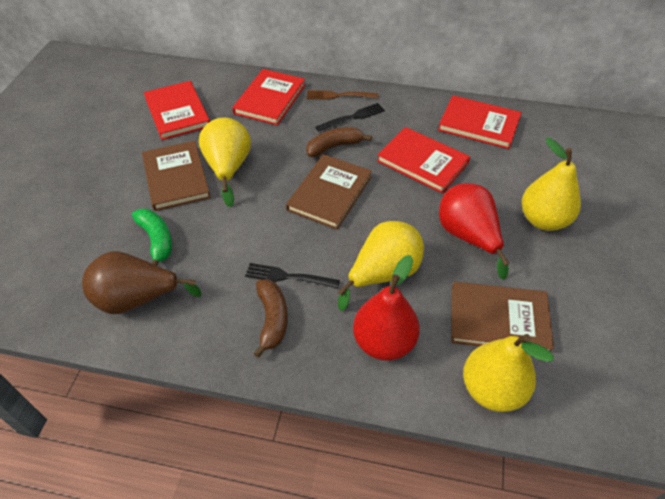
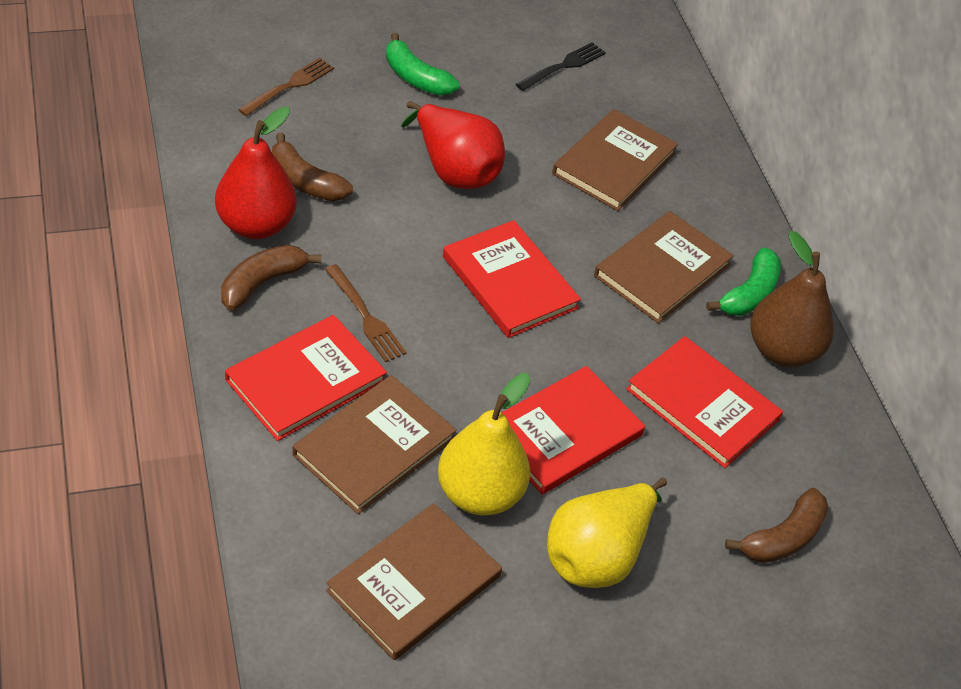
black fork: 2 -> 1
brown banana: 2 -> 3
brown book: 3 -> 4
brown fork: 1 -> 2
green banana: 1 -> 2
yellow pear: 4 -> 2

